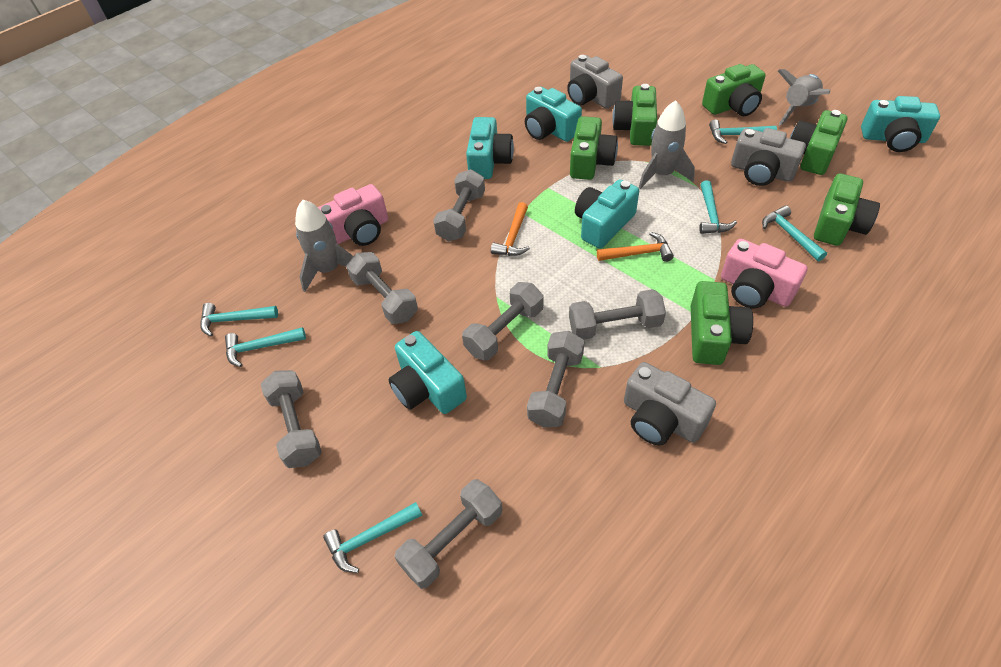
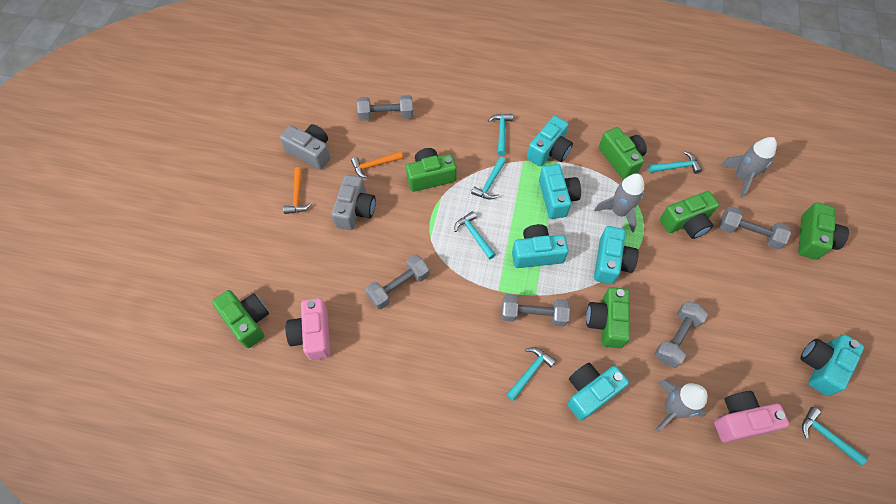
grey camera: 3 -> 2
grey dumbbell: 7 -> 5
turquoise camera: 5 -> 6

